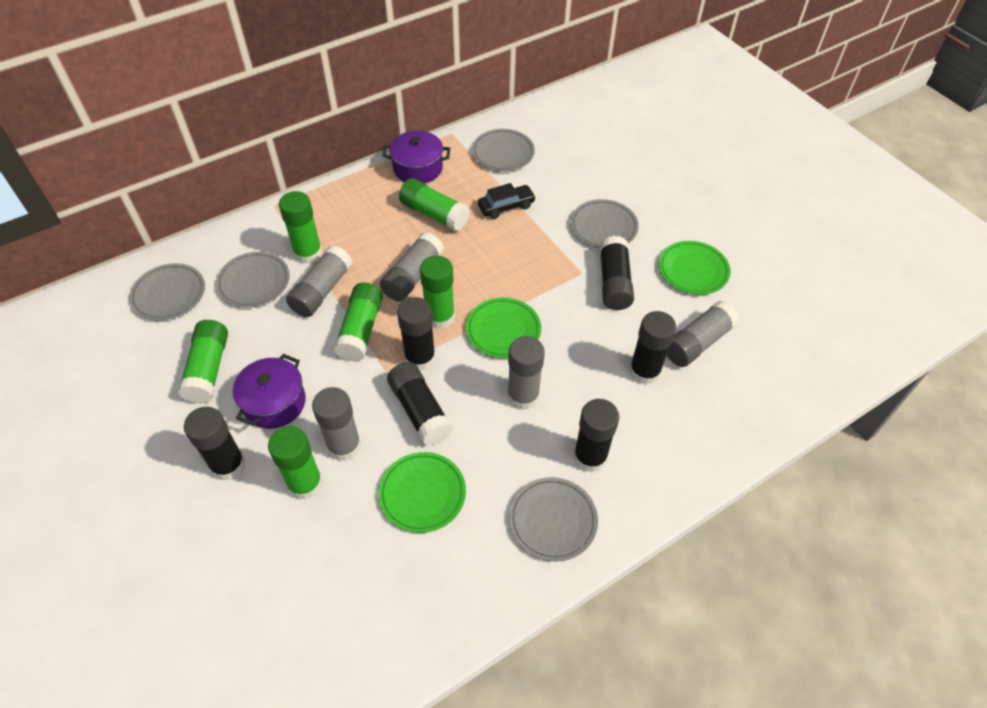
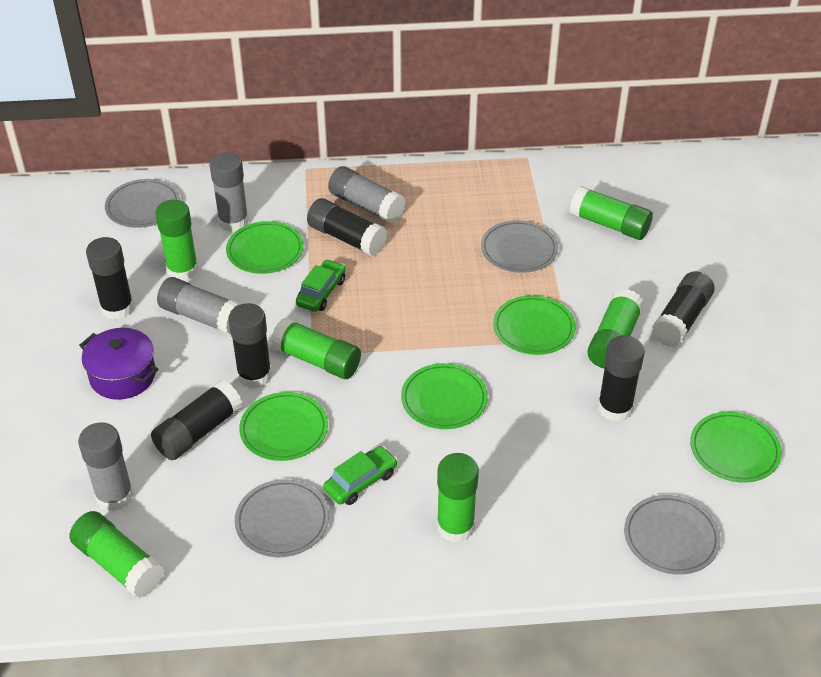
black car: 1 -> 0
green car: 0 -> 2
green plate: 3 -> 5
grey glue stick: 5 -> 4
grey plate: 5 -> 4
purple pot: 2 -> 1

